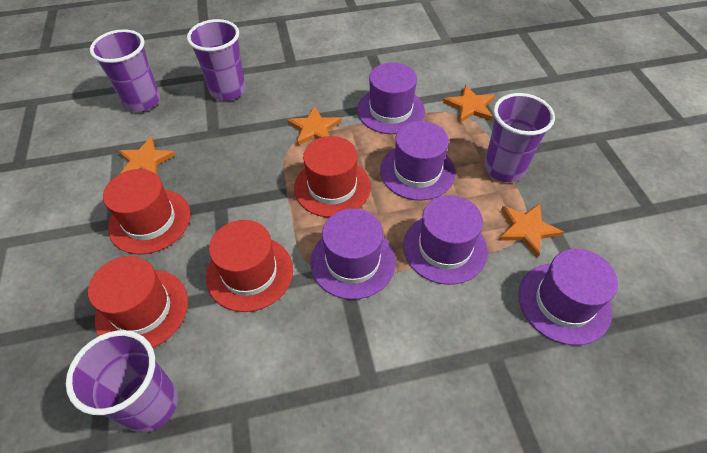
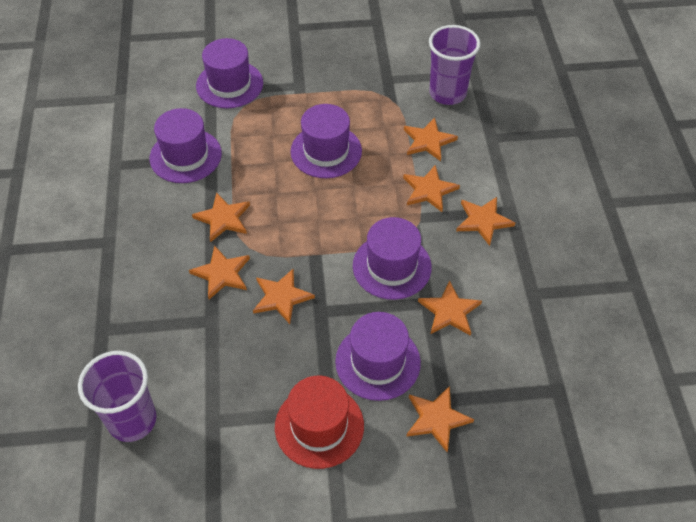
orange star: 4 -> 8
purple cup: 4 -> 2
red hat: 4 -> 1

